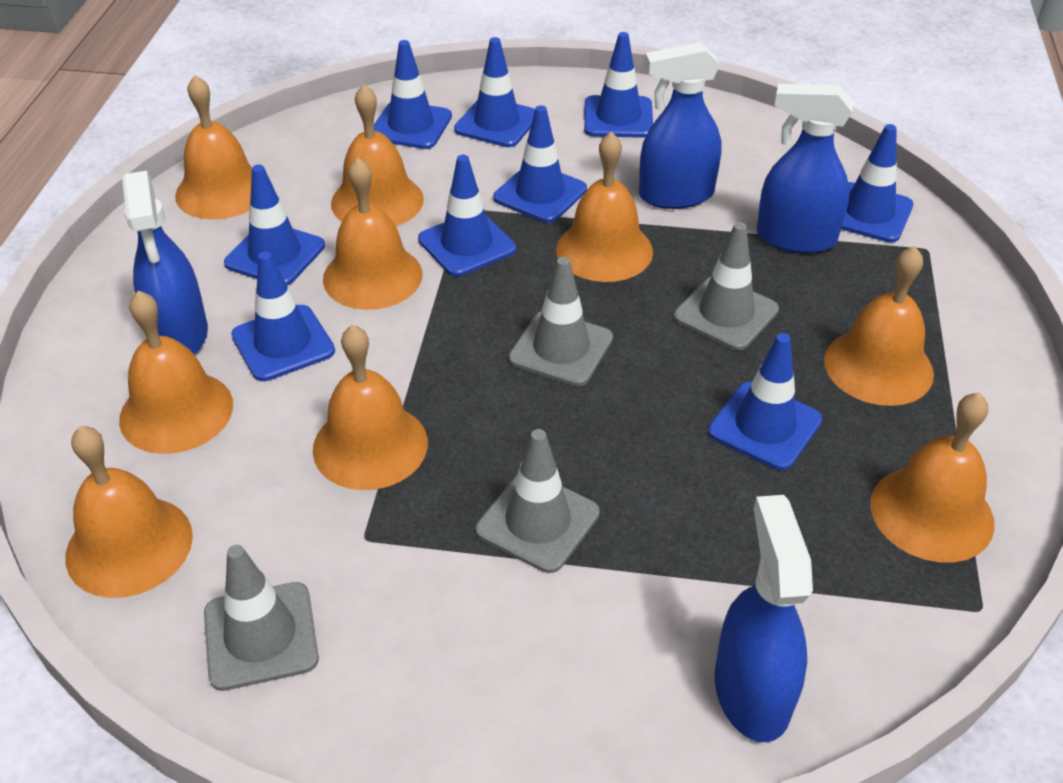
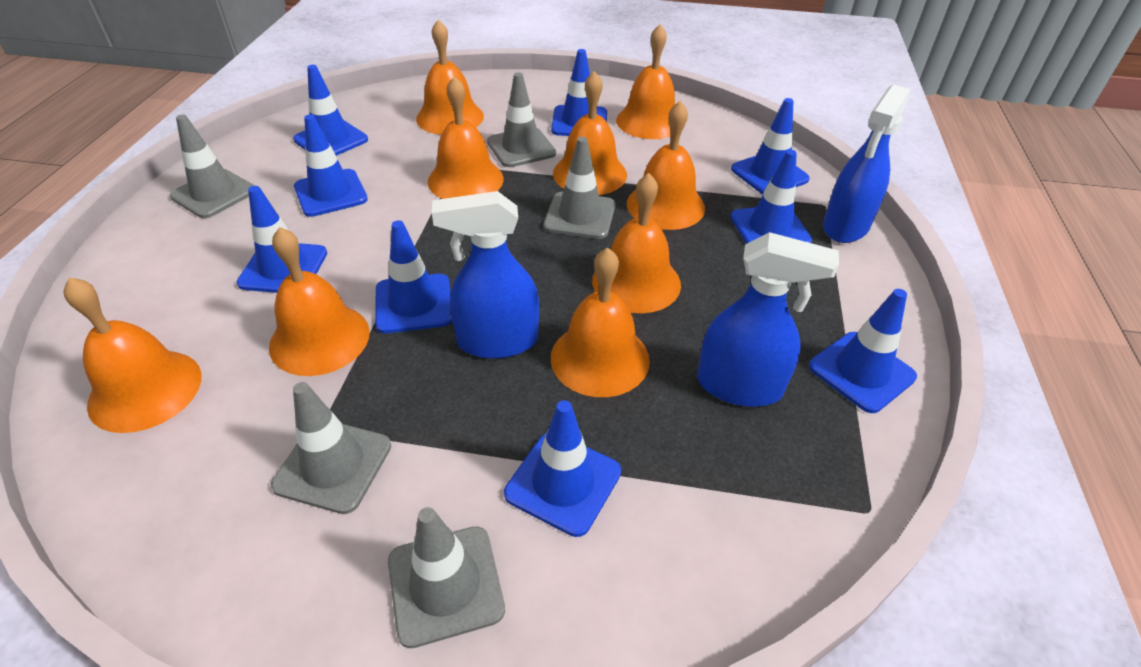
blue spray bottle: 4 -> 3
grey traffic cone: 4 -> 5

